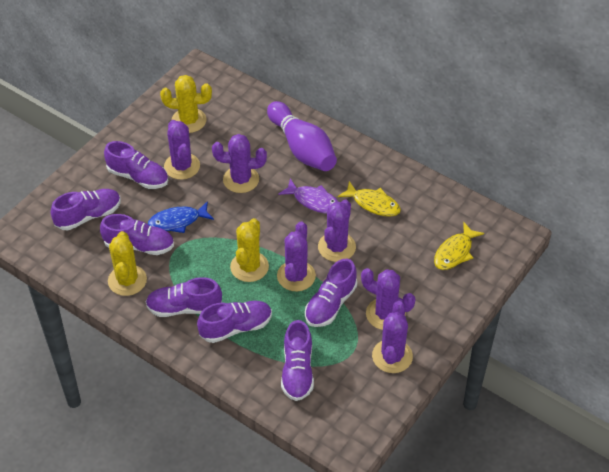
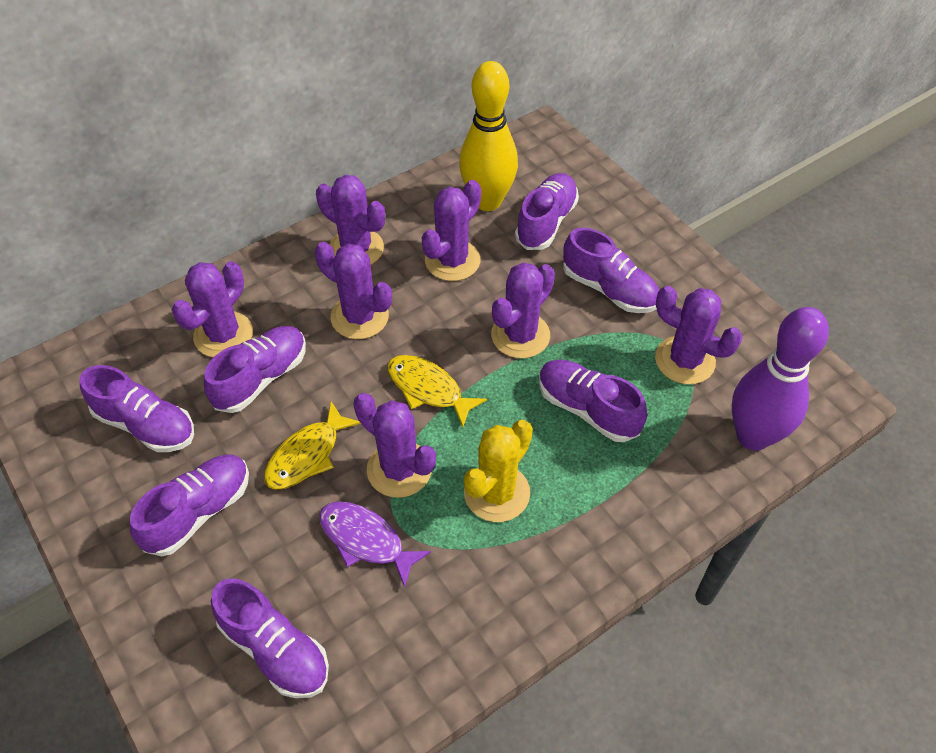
blue fish: 1 -> 0
purple cactus: 6 -> 7
yellow bowling pin: 0 -> 1
yellow cactus: 3 -> 1

